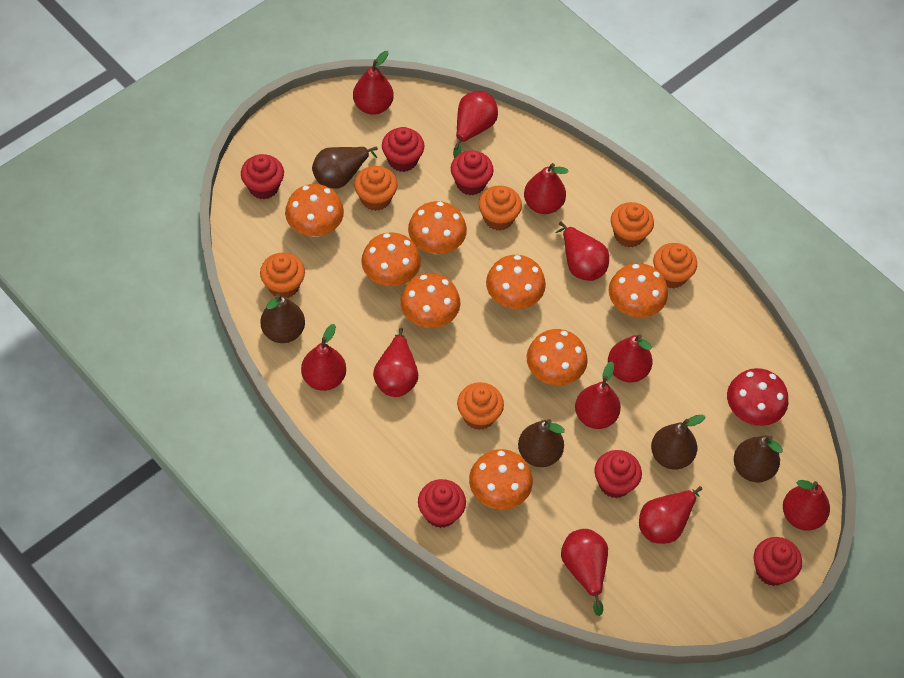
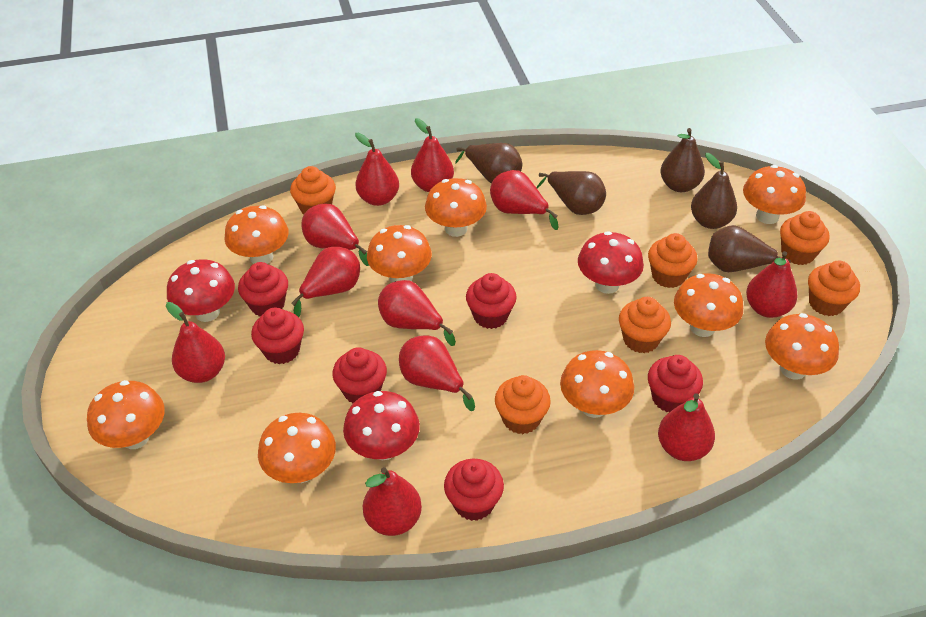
orange mushroom: 8 -> 9
red mushroom: 1 -> 3

